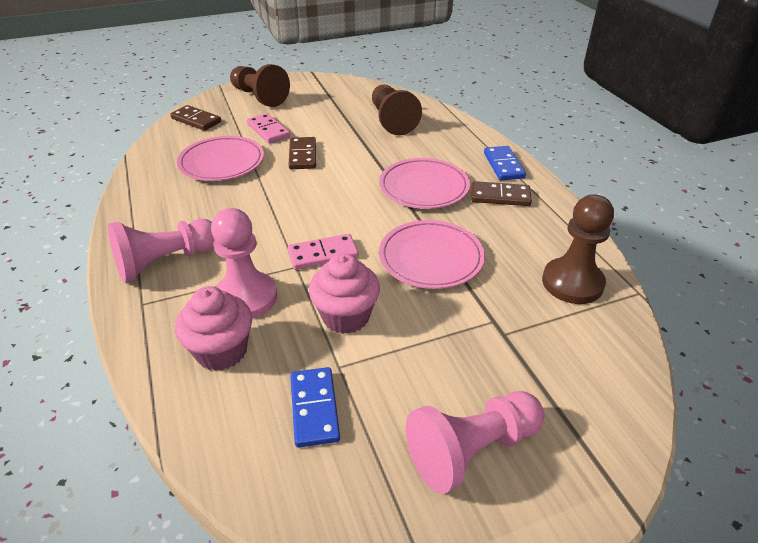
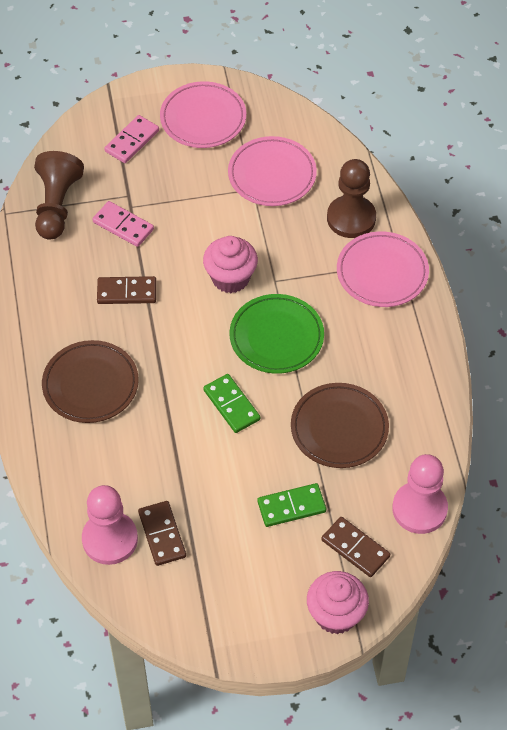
blue domino: 2 -> 0
brown pawn: 3 -> 2
brown plate: 0 -> 2
green domino: 0 -> 2
green plate: 0 -> 1
pink pawn: 3 -> 2

